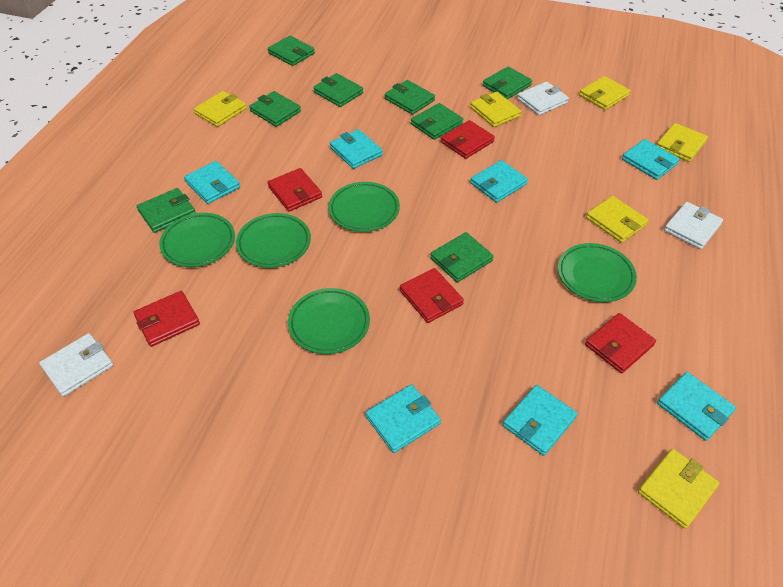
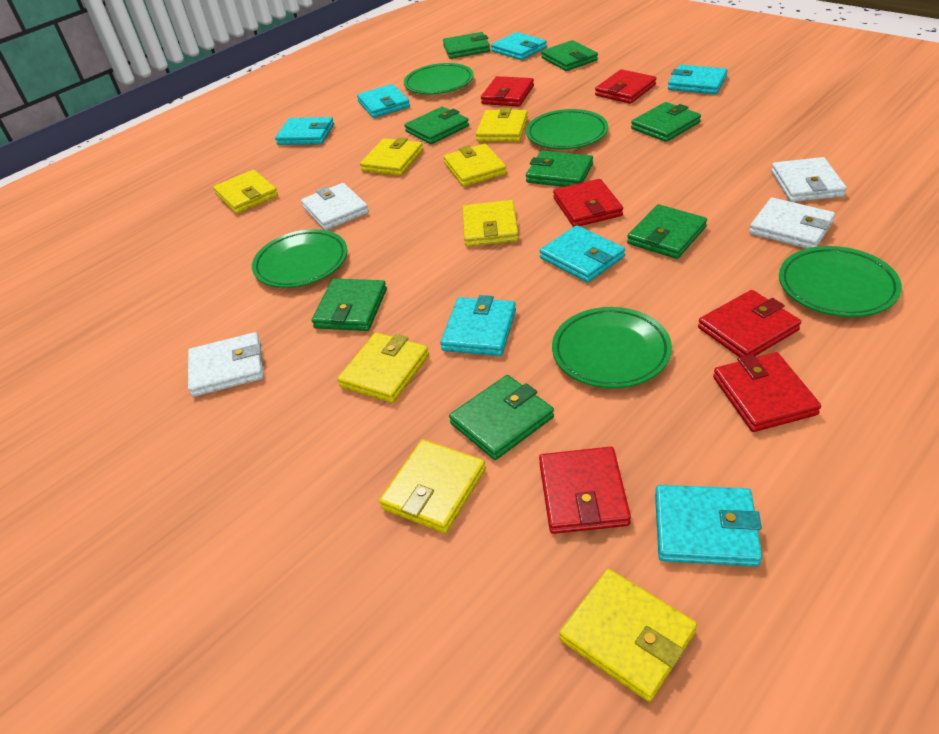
red wallet: 5 -> 6
white wallet: 3 -> 4
yellow wallet: 6 -> 8

